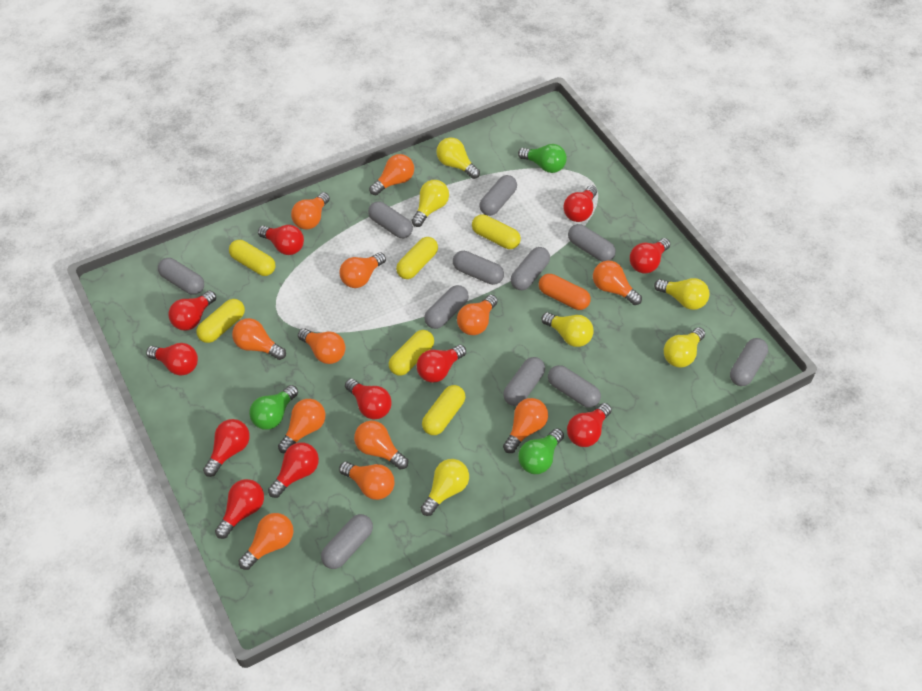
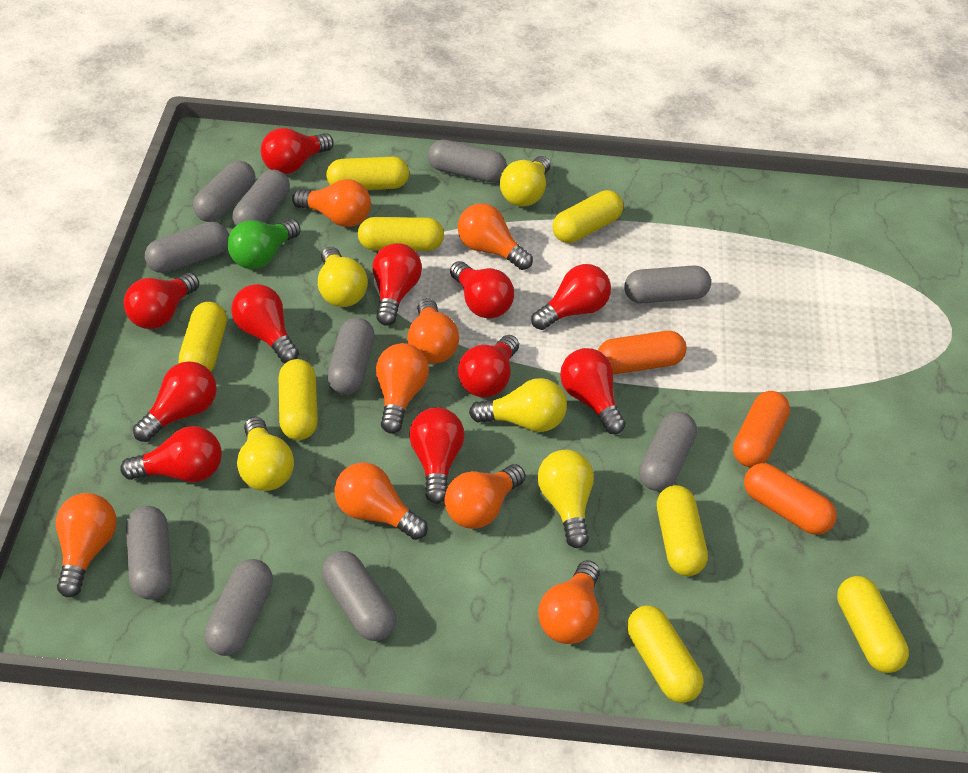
green light bulb: 3 -> 1
grey capsule: 11 -> 10
orange capsule: 1 -> 3
orange light bulb: 12 -> 8
yellow capsule: 6 -> 8
yellow light bulb: 6 -> 5

